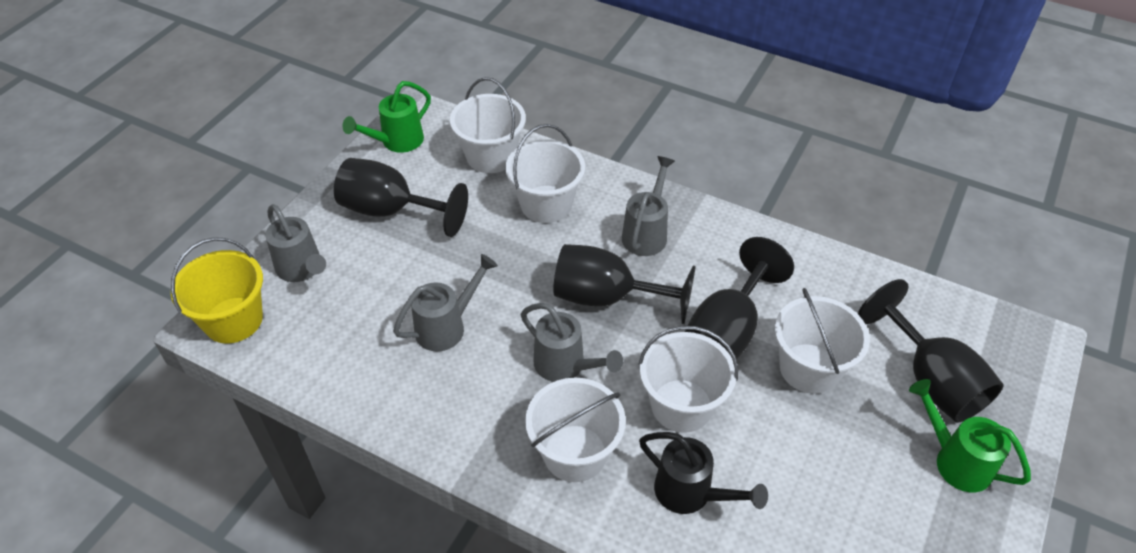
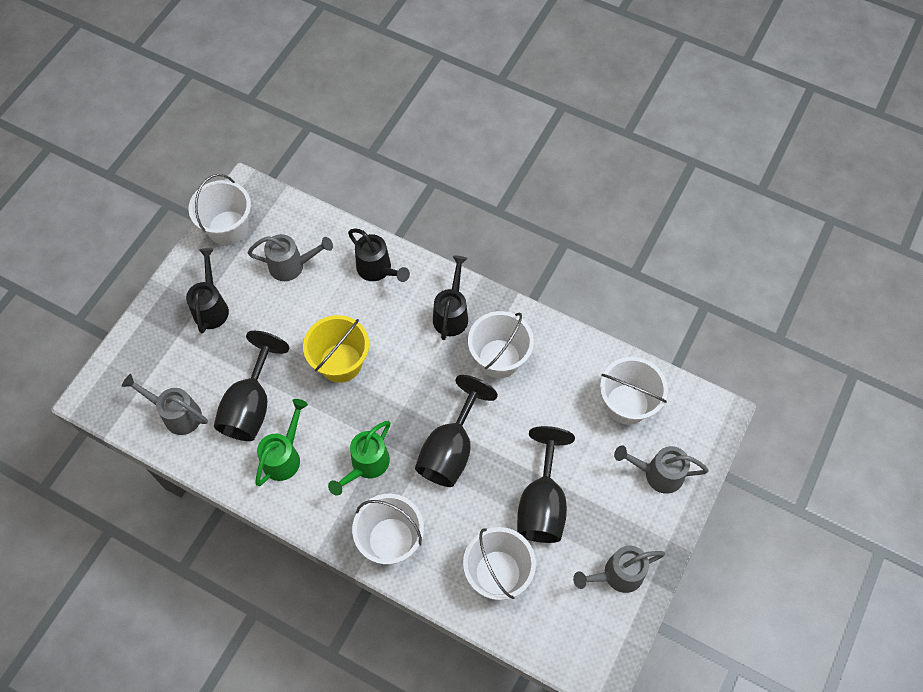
black goblet: 4 -> 3
black watering can: 1 -> 3

